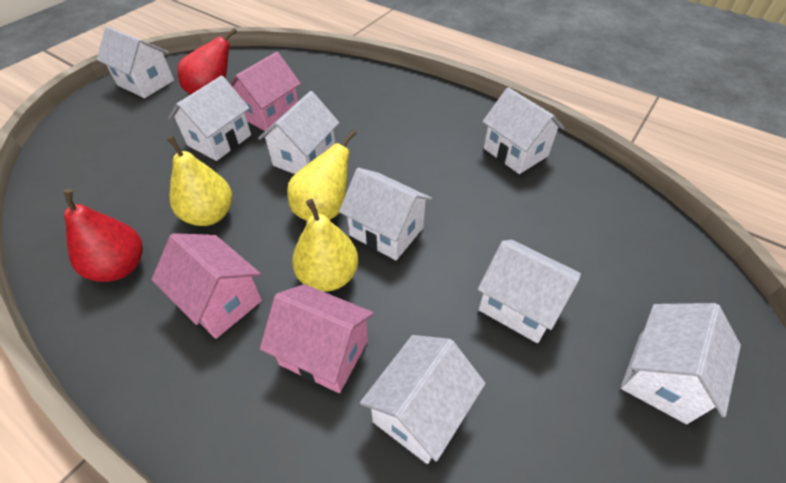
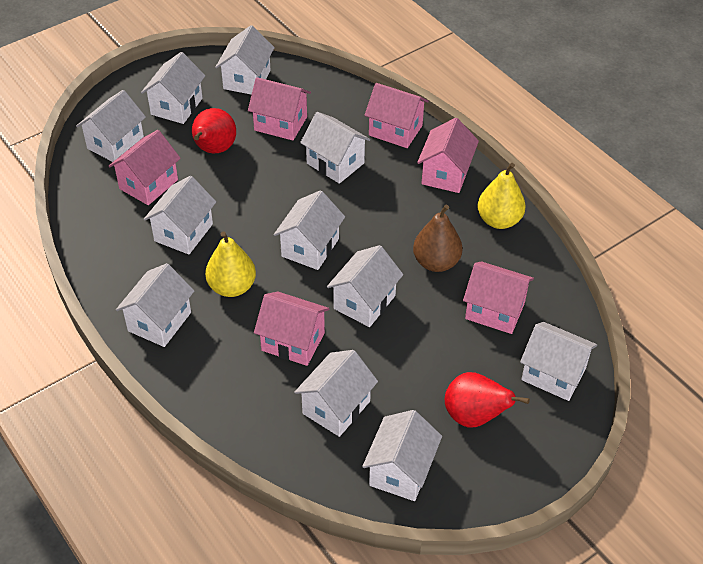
brown pear: 0 -> 1
pink house: 3 -> 6
white house: 8 -> 11
yellow pear: 3 -> 2

